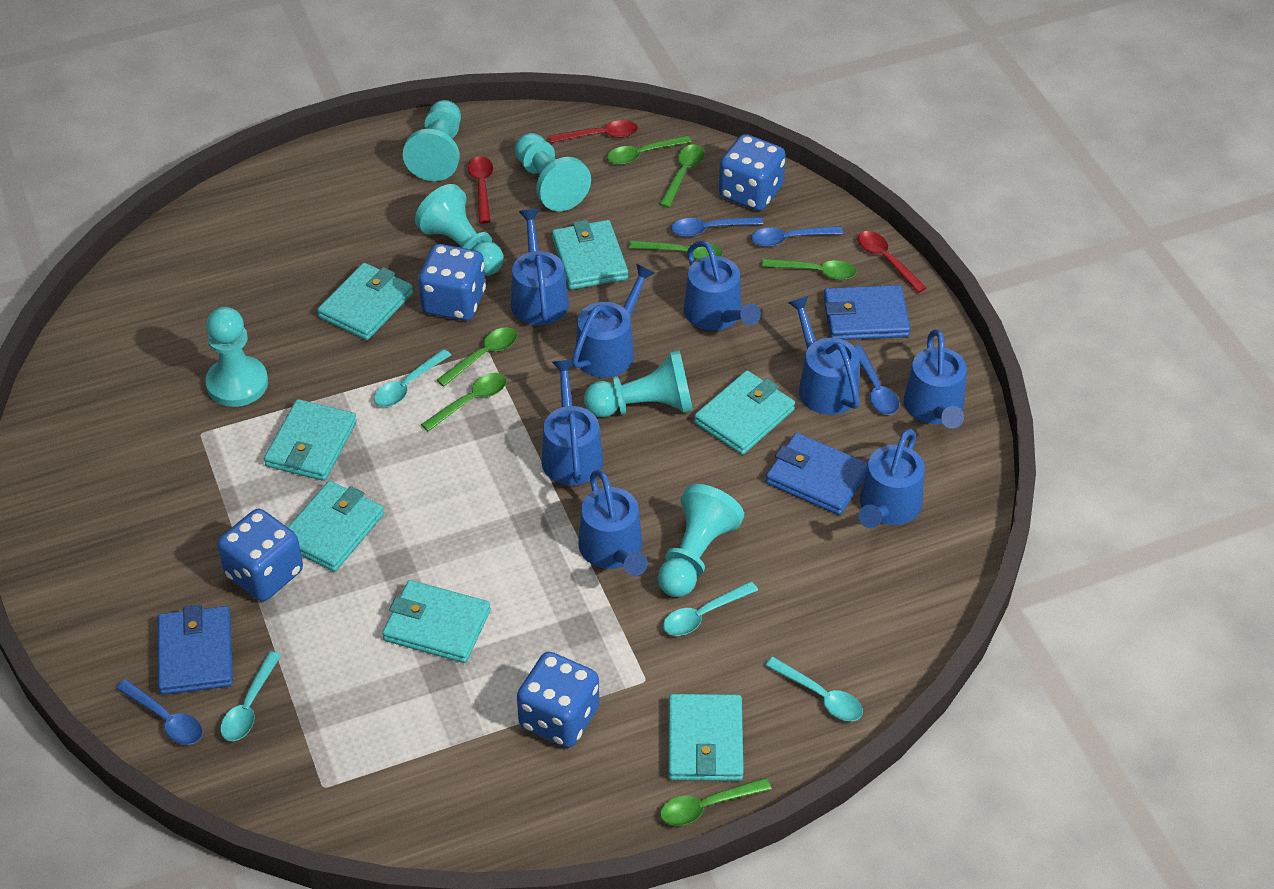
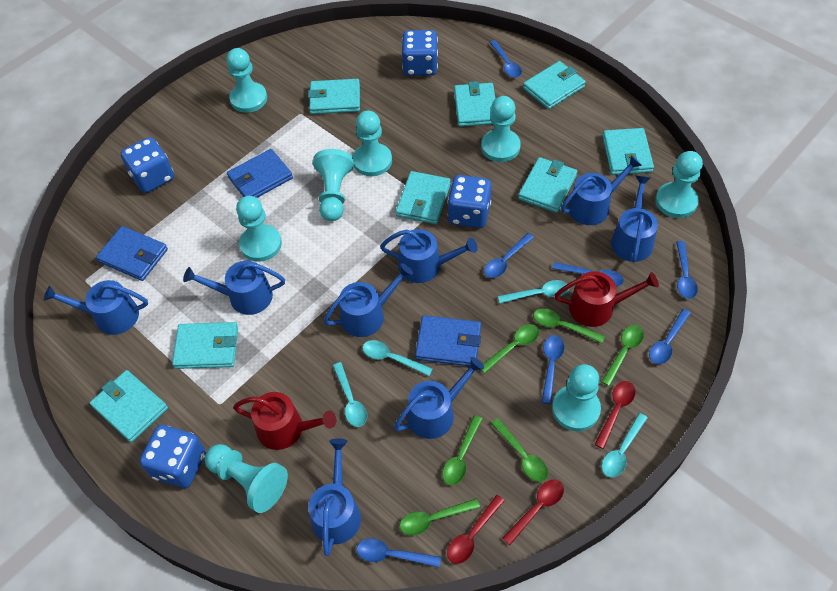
blue spoon: 4 -> 7
green spoon: 7 -> 6
red watering can: 0 -> 2
turquoise pawn: 6 -> 8
turquoise wallet: 7 -> 8

